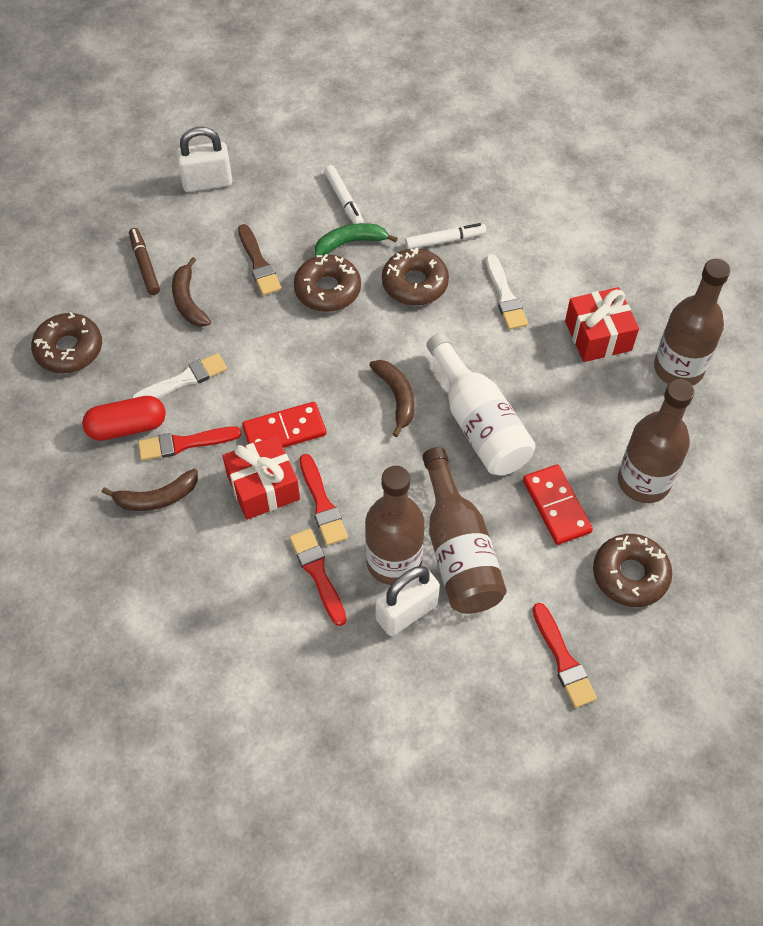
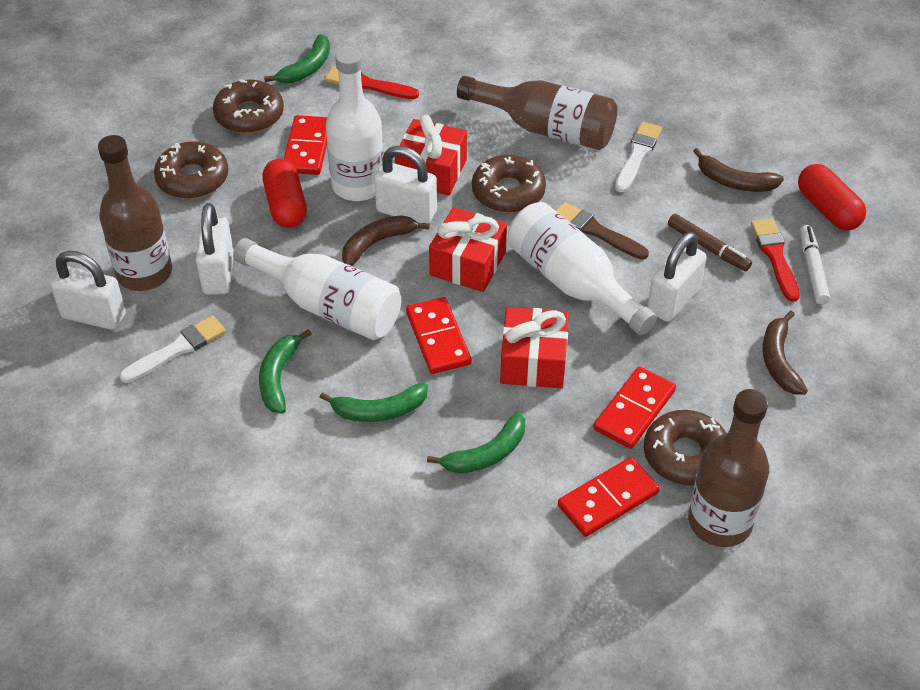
brown bottle: 4 -> 3
green banana: 1 -> 4
red brush: 4 -> 2
red capsule: 1 -> 2
red domino: 2 -> 4
red gift: 2 -> 3
white bottle: 1 -> 3
white marker: 2 -> 1
white padlock: 2 -> 4

